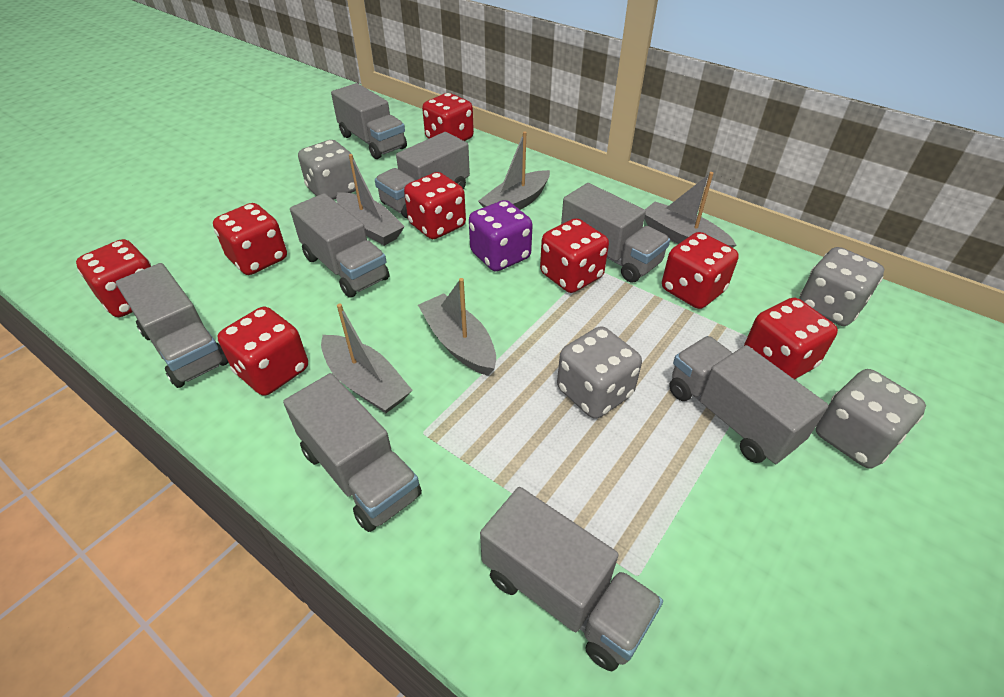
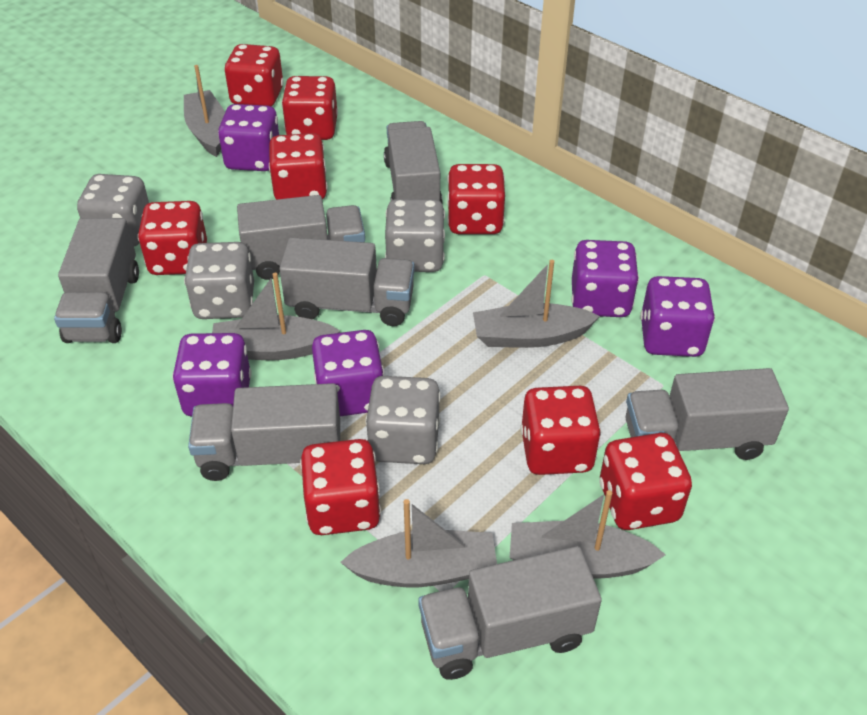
grey truck: 8 -> 7
purple dice: 1 -> 5

